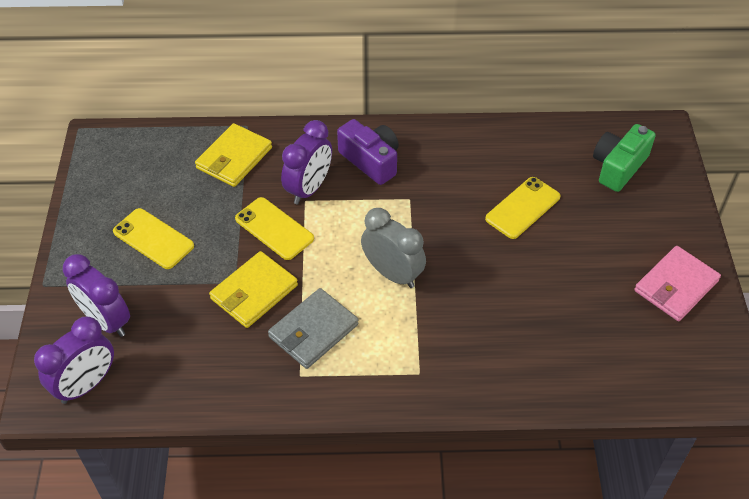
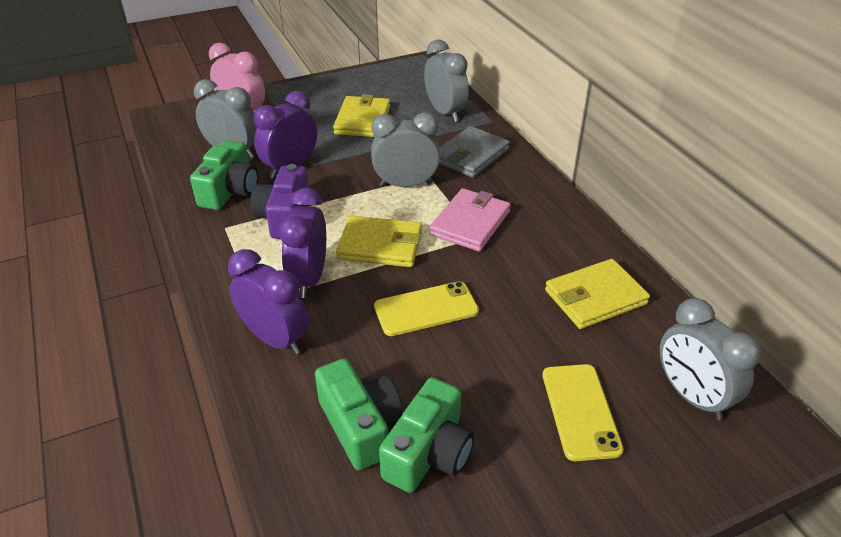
green camera: 1 -> 3
grey clock: 1 -> 4
pink clock: 0 -> 1
yellow phone: 3 -> 2
yellow wallet: 2 -> 3

